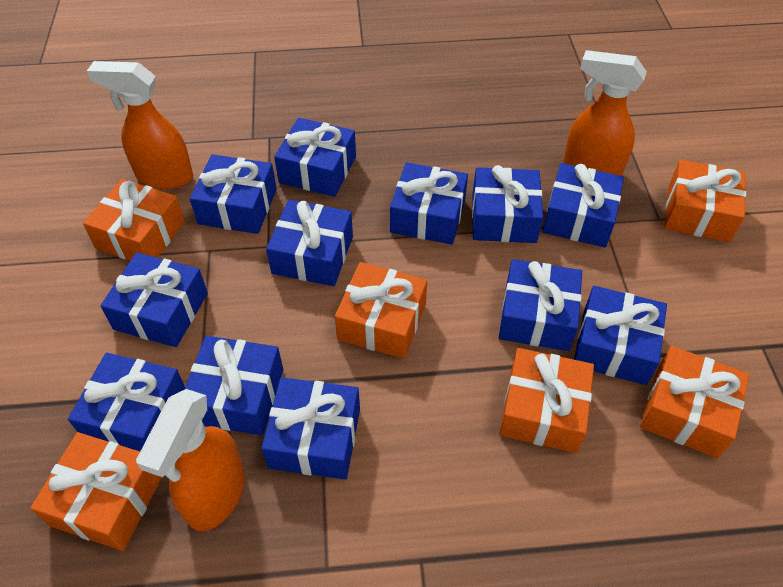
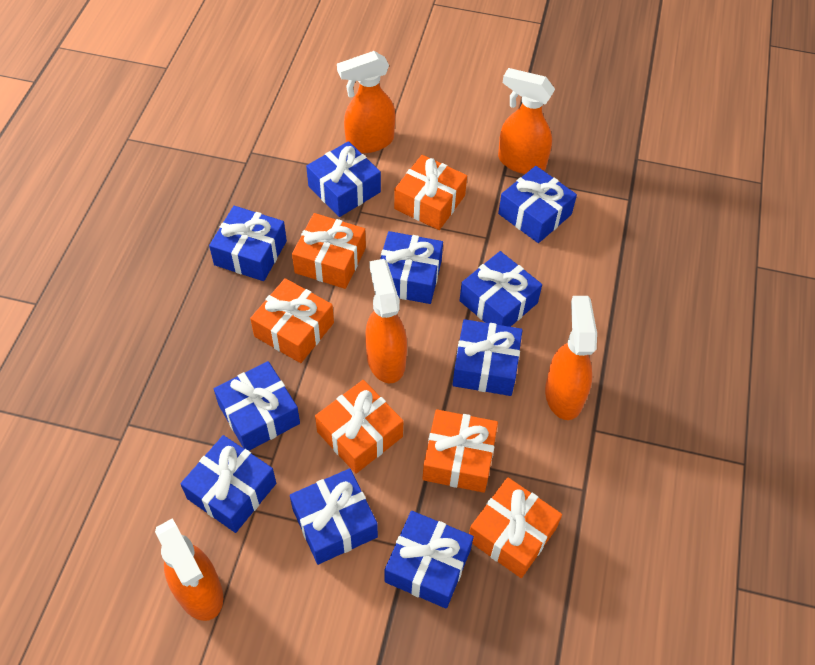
blue gift: 12 -> 10
orange spray bottle: 3 -> 5

